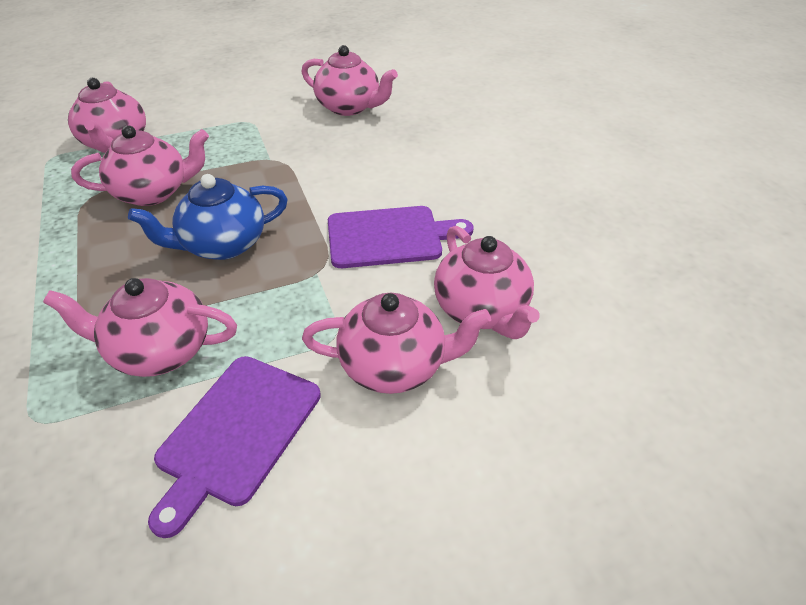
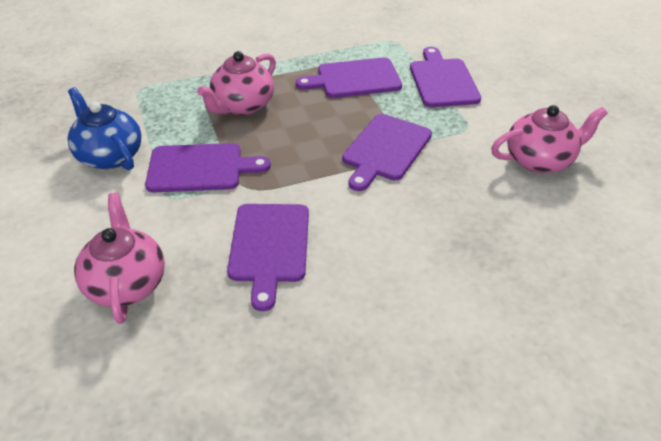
pink teapot: 6 -> 3
purple cutting board: 2 -> 5

